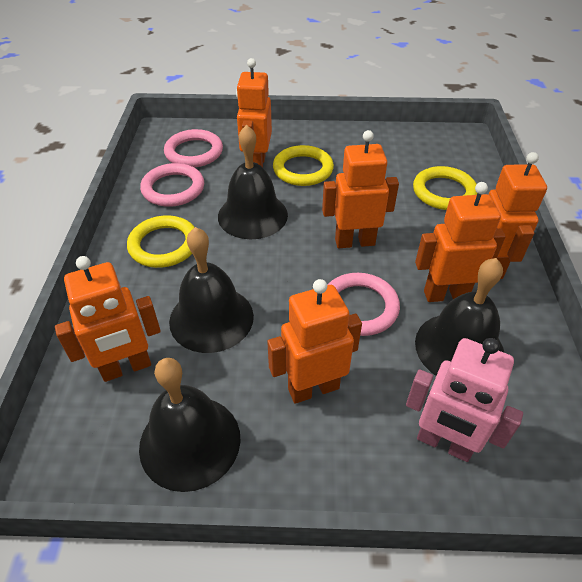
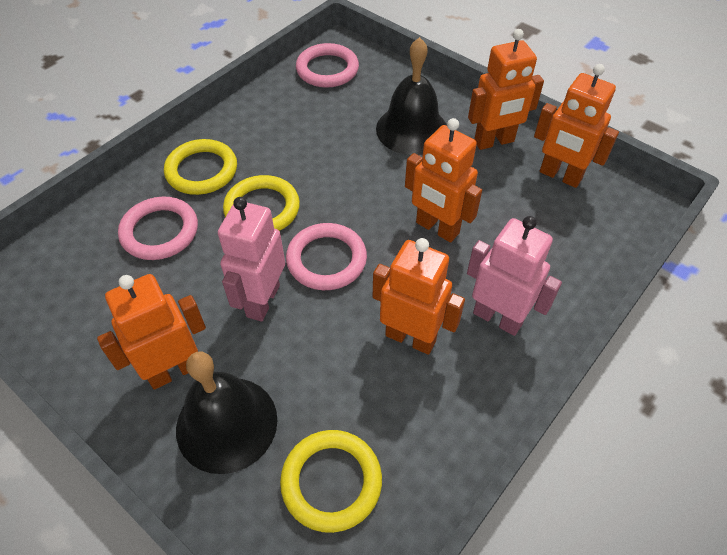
black bell: 4 -> 2
orange robot: 6 -> 5
pink robot: 1 -> 2

